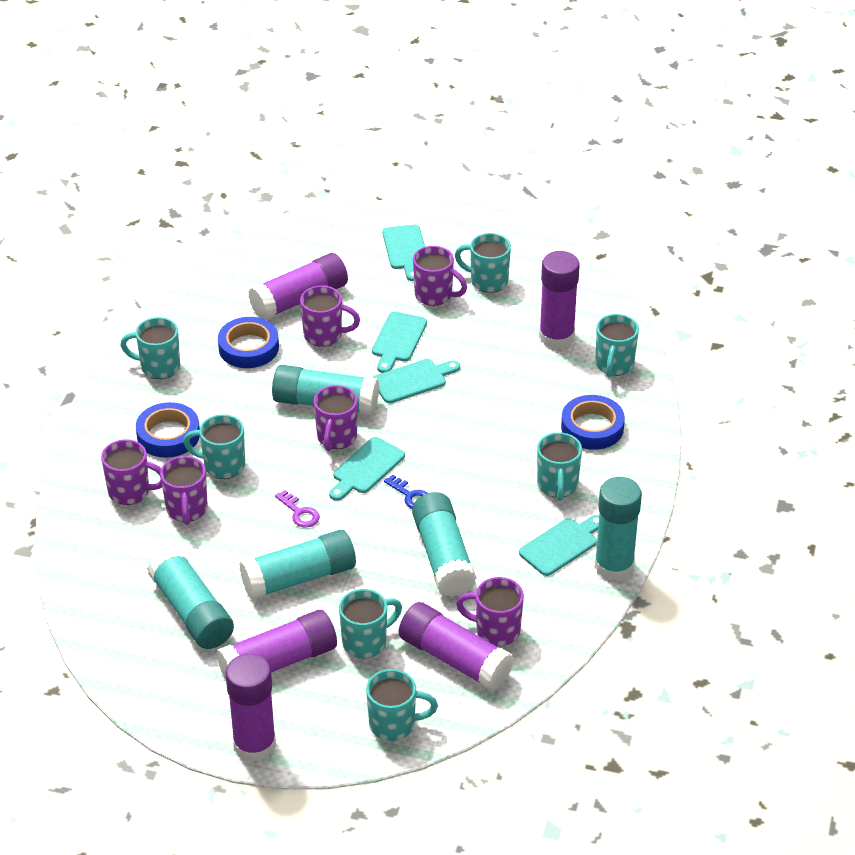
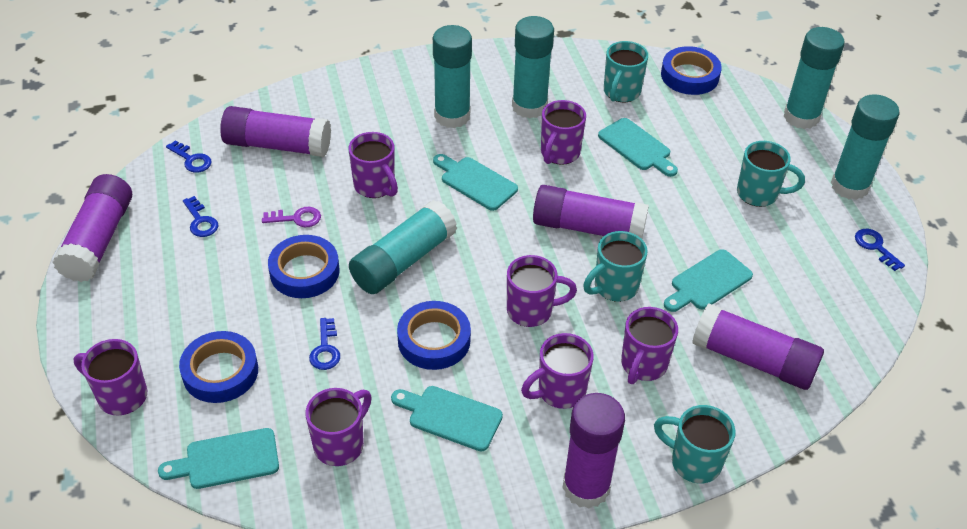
blue key: 1 -> 4
blue tape: 3 -> 4
purple mug: 6 -> 7
turquoise mug: 7 -> 4

